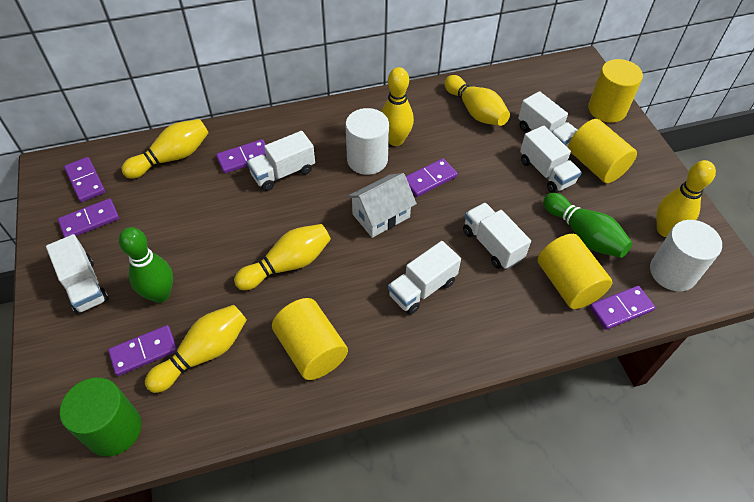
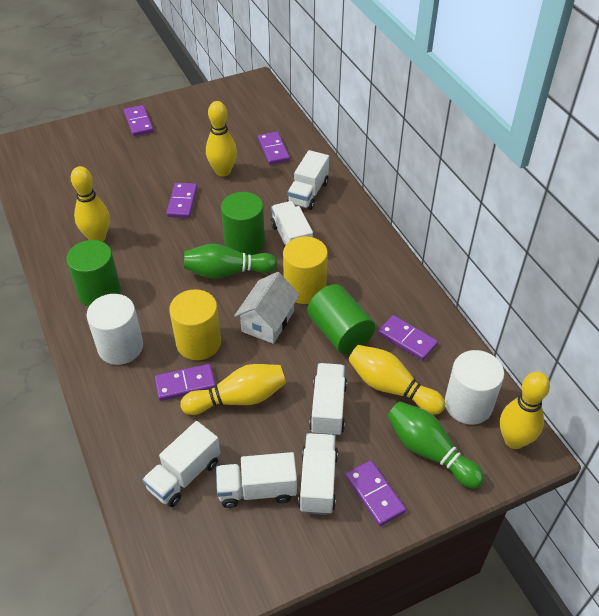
green cylinder: 1 -> 3
yellow bowling pin: 6 -> 5
yellow cylinder: 4 -> 2

